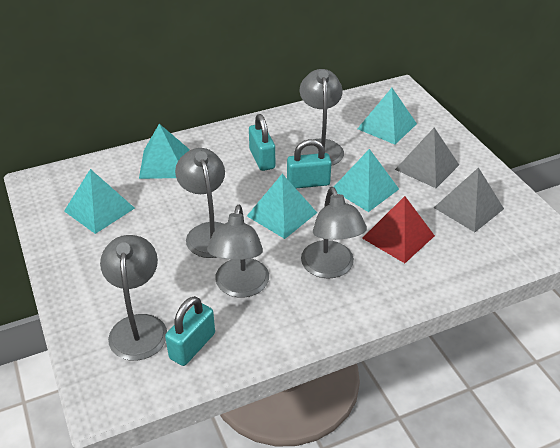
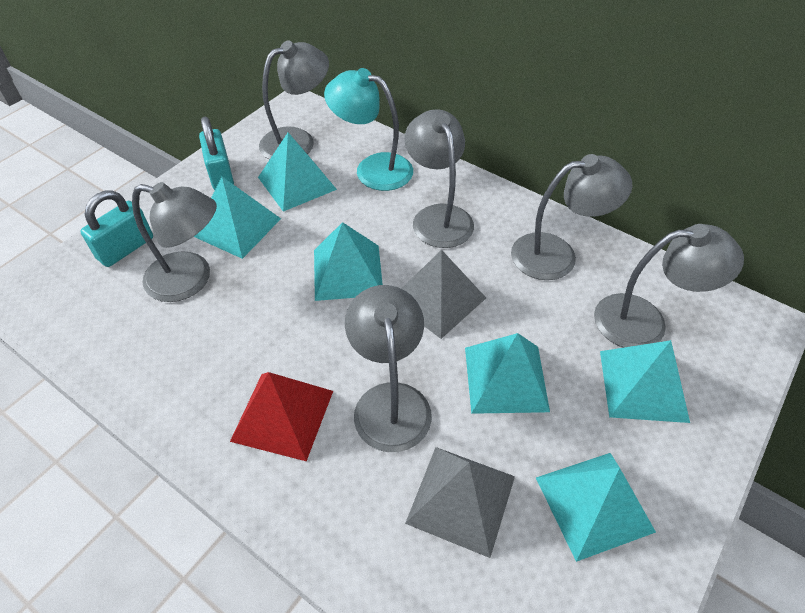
grey lamp: 5 -> 6
turquoise lamp: 0 -> 1
turquoise padlock: 3 -> 2
turquoise pyramid: 5 -> 6

